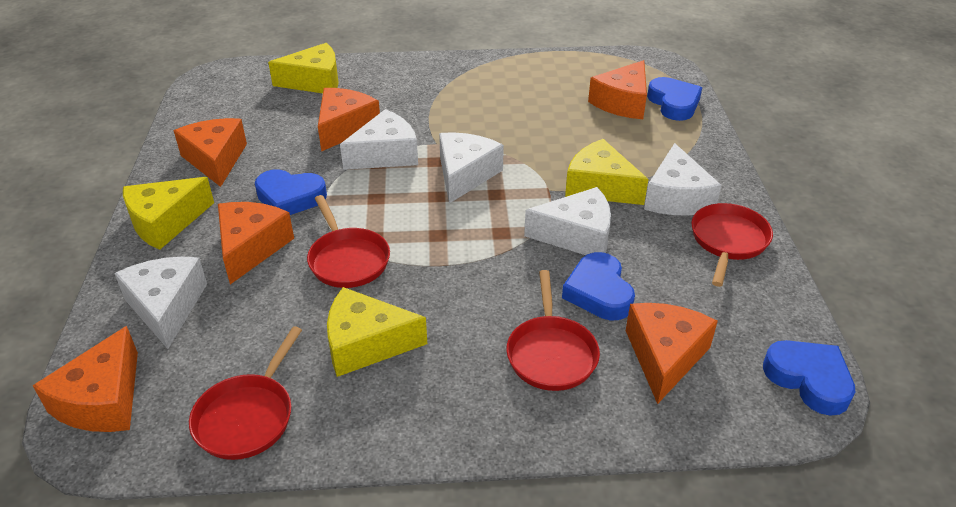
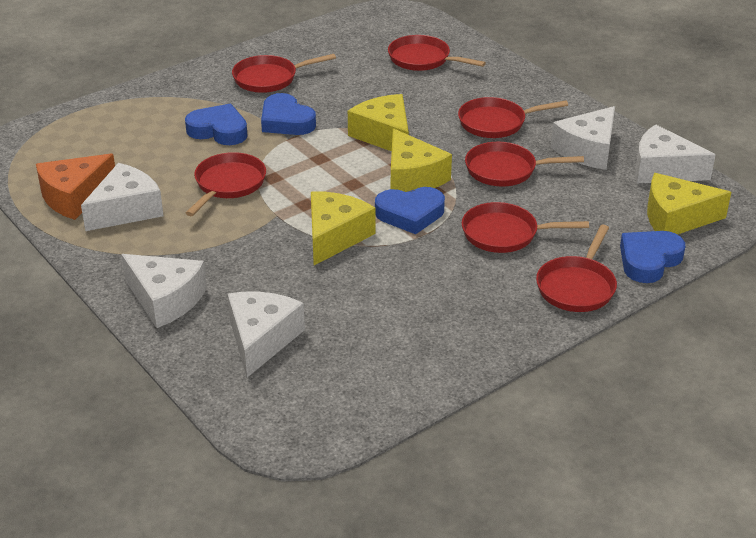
orange cheese: 6 -> 1
red pan: 4 -> 7

